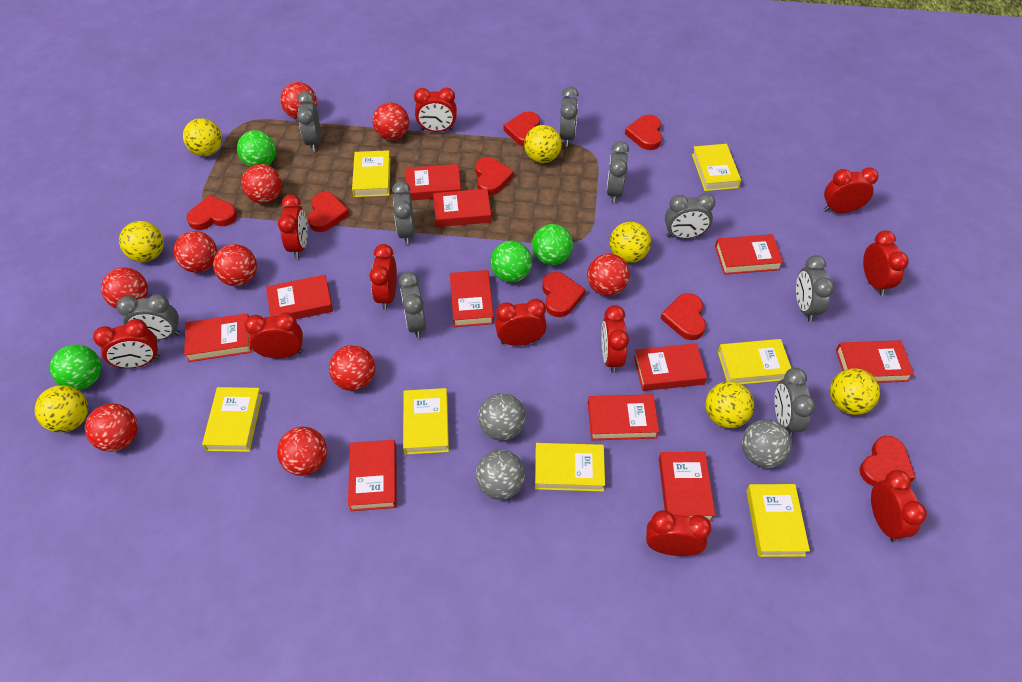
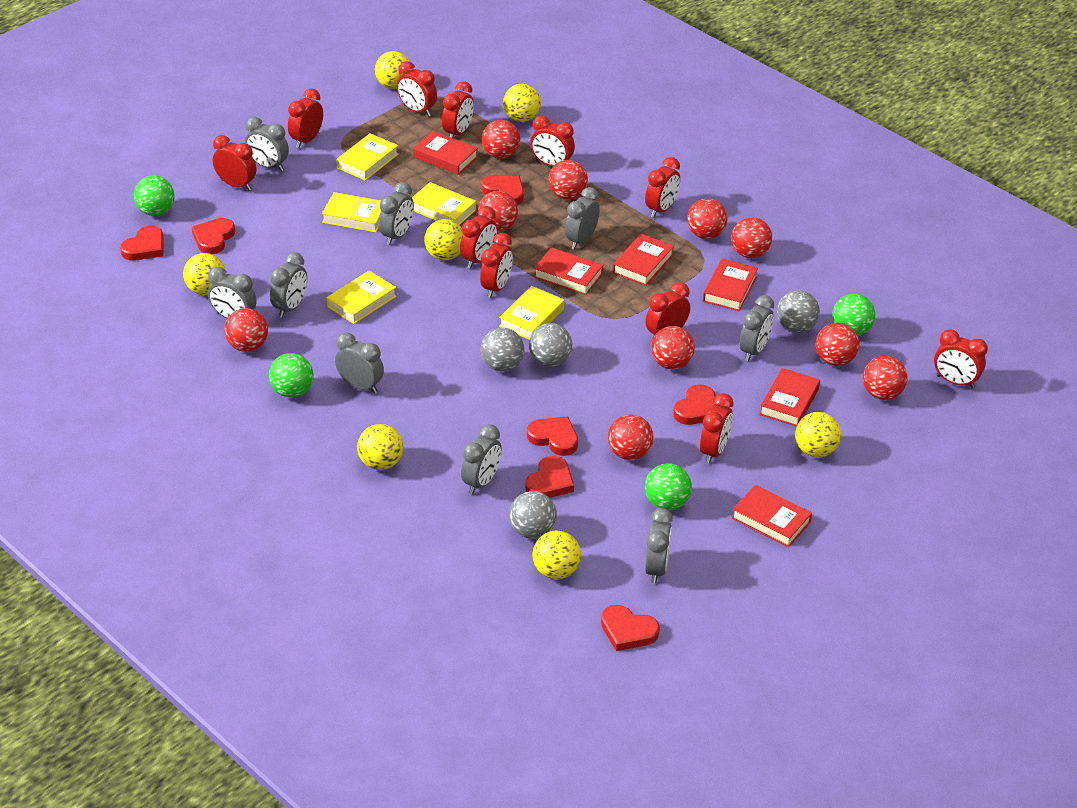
grey ball: 3 -> 4
red book: 11 -> 6
red heart: 8 -> 7
yellow book: 7 -> 5

